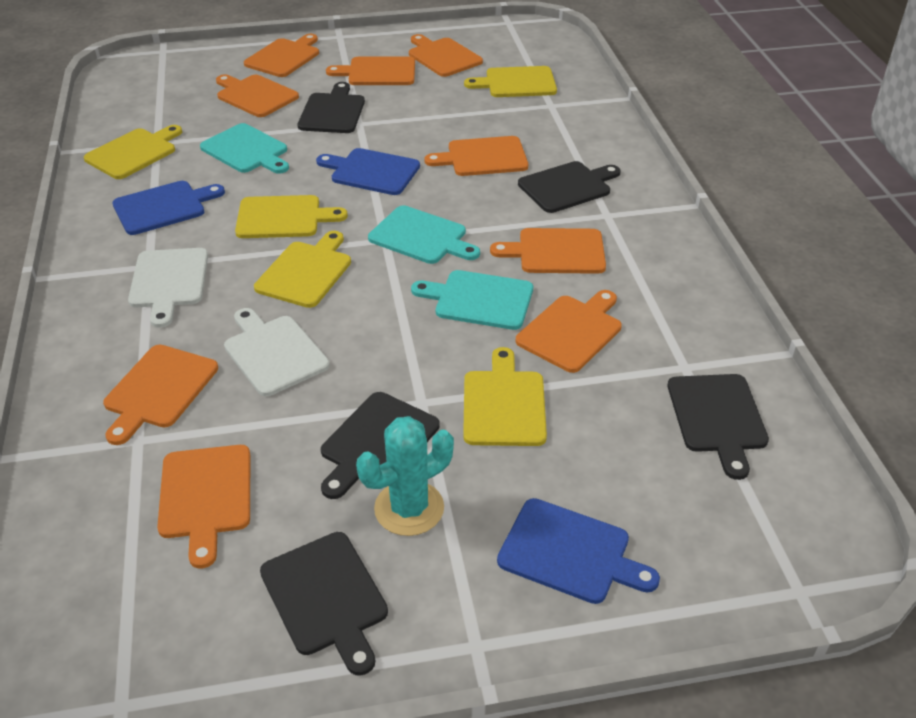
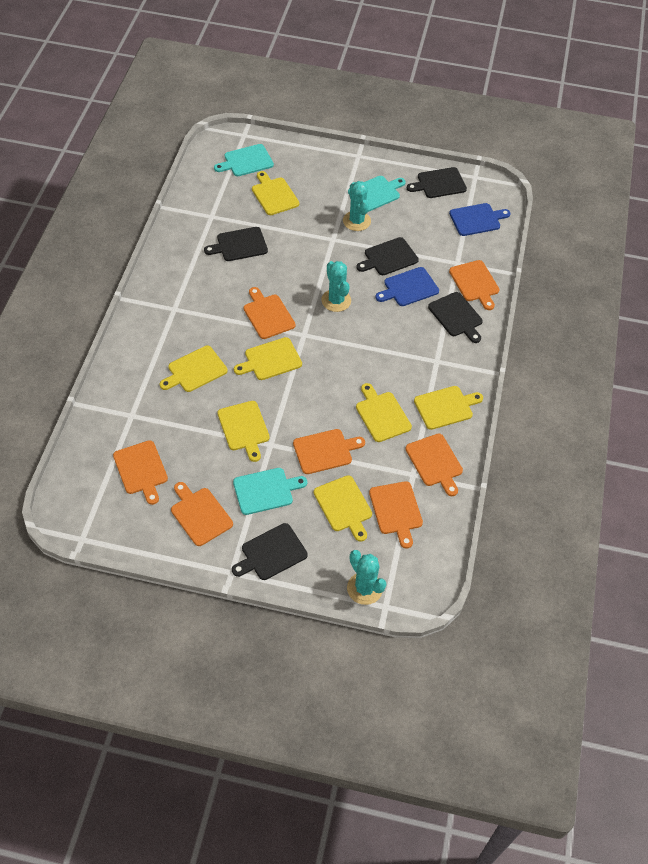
blue cutting board: 3 -> 2
orange cutting board: 9 -> 7
turquoise cactus: 1 -> 3
white cutting board: 2 -> 0
yellow cutting board: 5 -> 7

